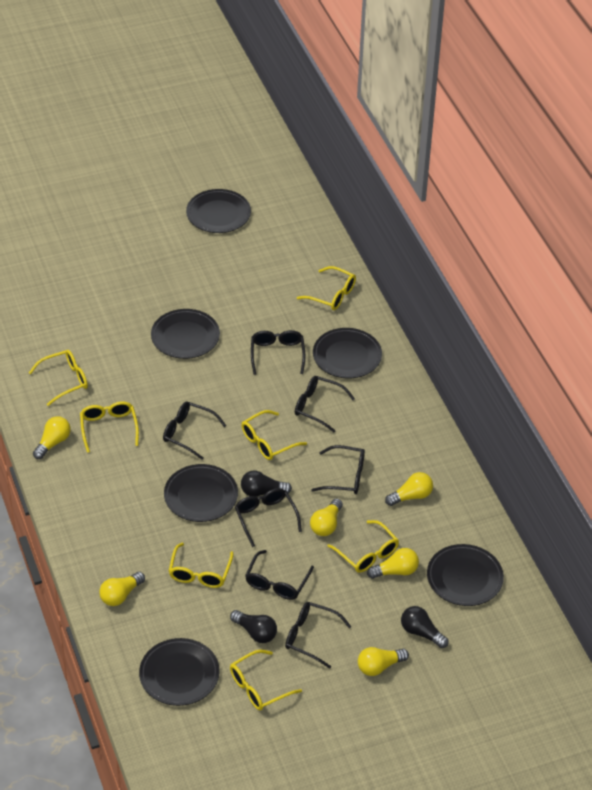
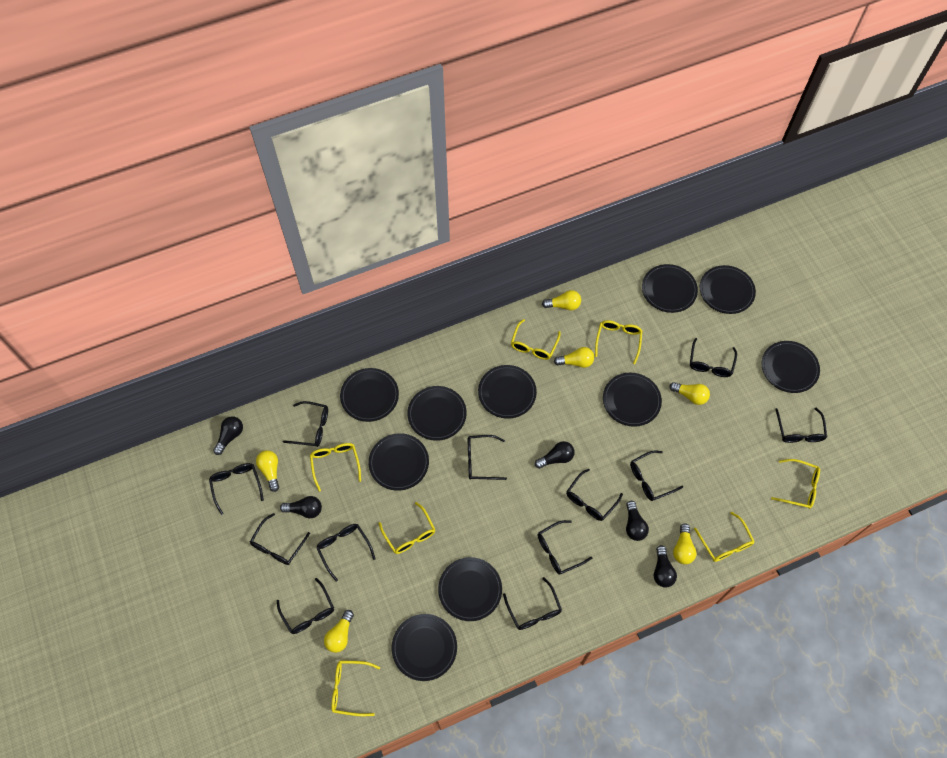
black glasses: 7 -> 12
black light bulb: 3 -> 5
black plate: 6 -> 10

